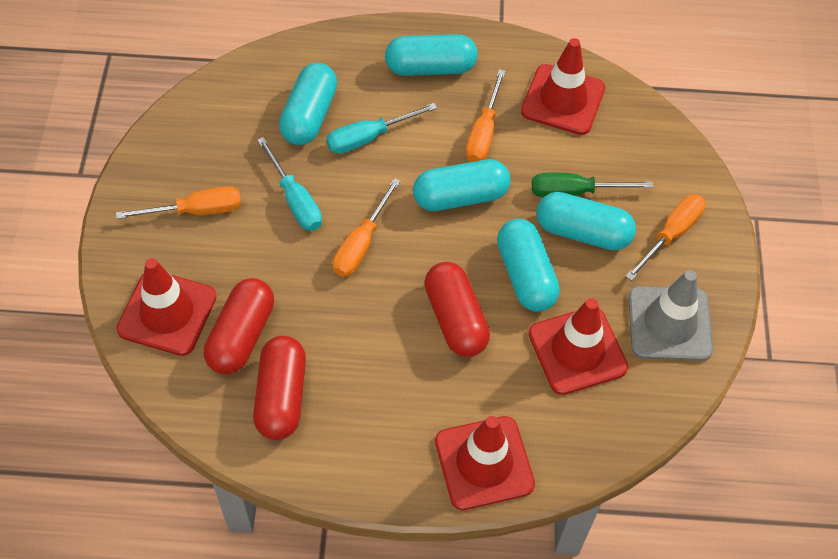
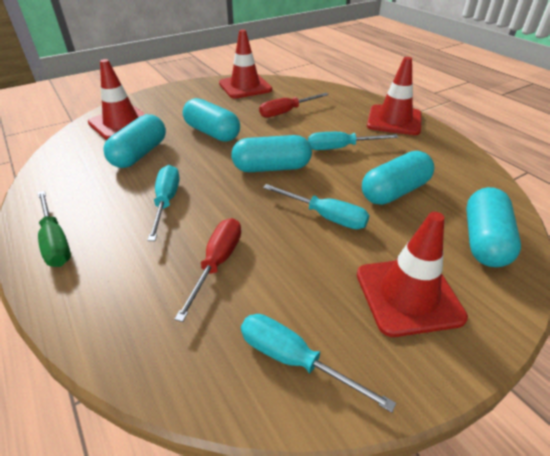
grey traffic cone: 1 -> 0
orange screwdriver: 4 -> 0
red capsule: 3 -> 0
red screwdriver: 0 -> 2
turquoise screwdriver: 2 -> 4

